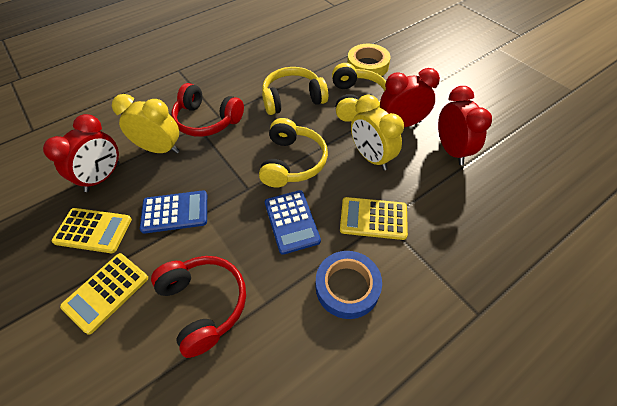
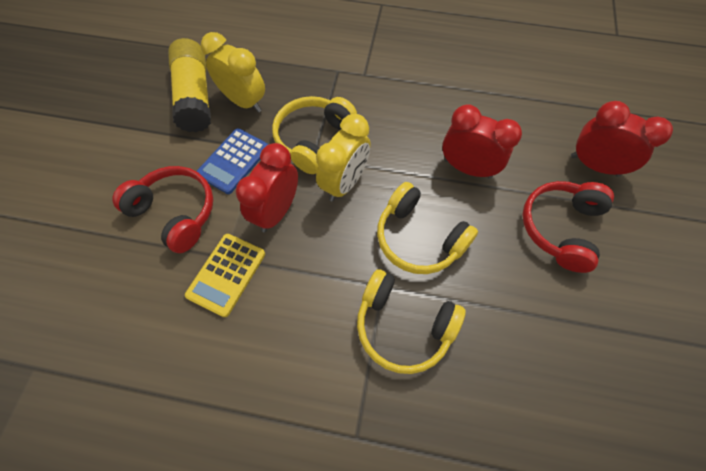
blue calculator: 2 -> 1
blue tape: 1 -> 0
yellow calculator: 3 -> 1
yellow glue stick: 0 -> 1
yellow tape: 1 -> 0

